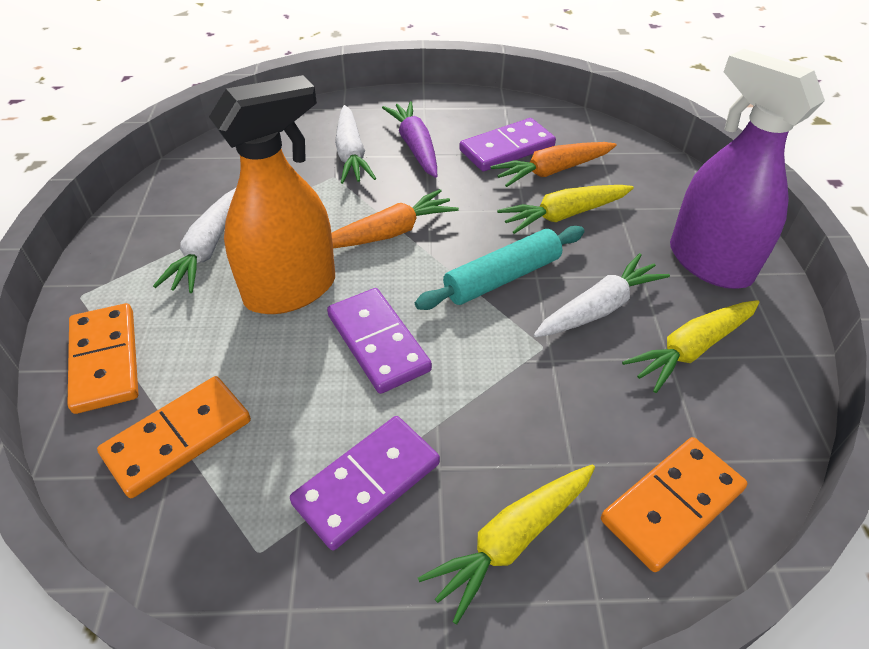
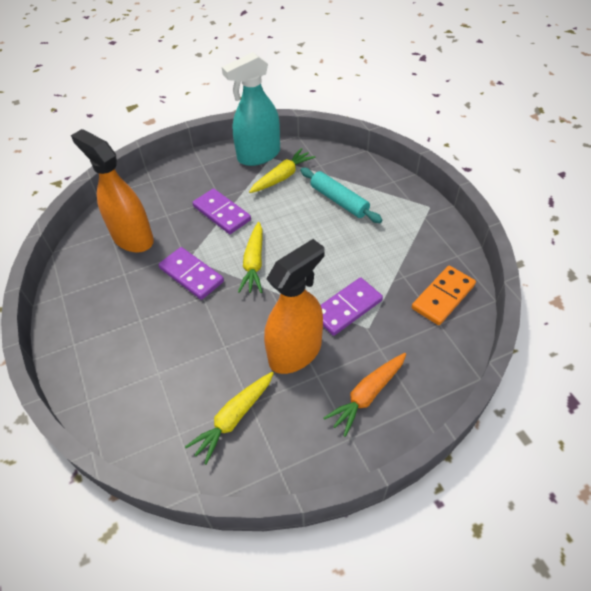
orange carrot: 2 -> 1
orange domino: 3 -> 1
orange spray bottle: 1 -> 2
purple carrot: 1 -> 0
purple spray bottle: 1 -> 0
turquoise spray bottle: 0 -> 1
white carrot: 3 -> 0

